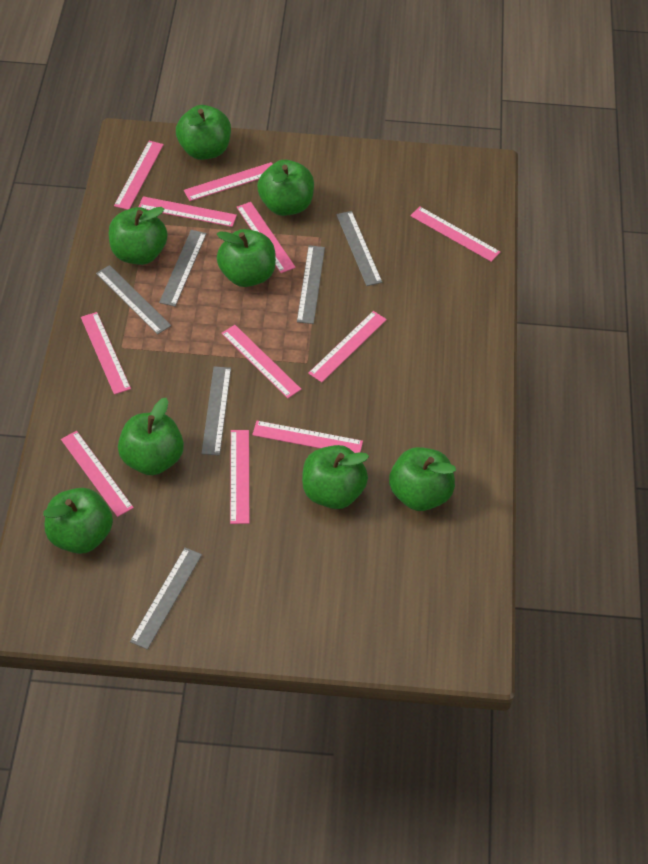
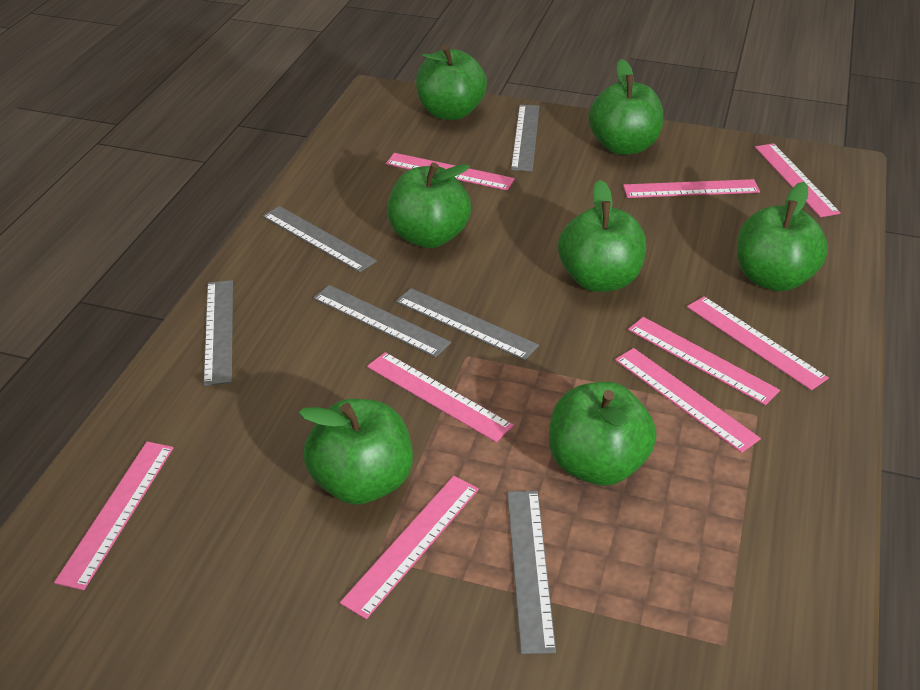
green apple: 8 -> 7
pink ruler: 11 -> 9

